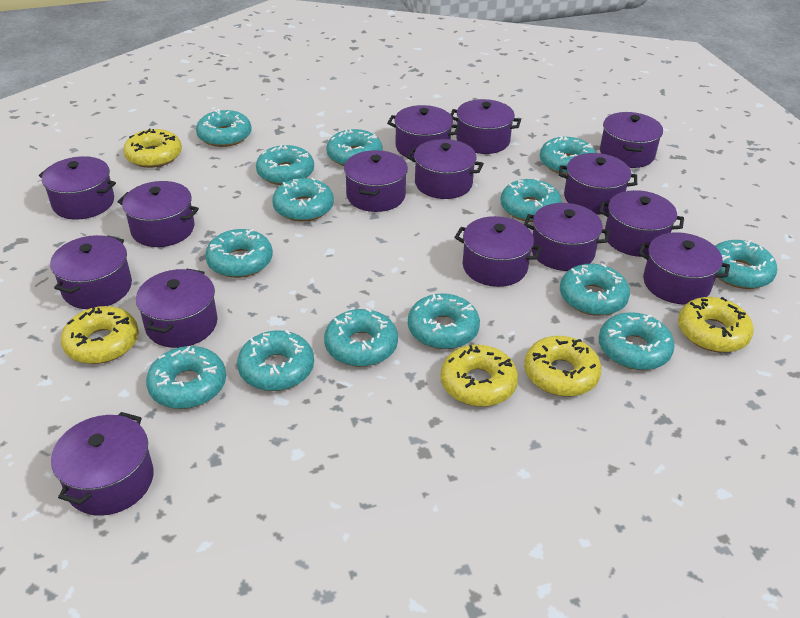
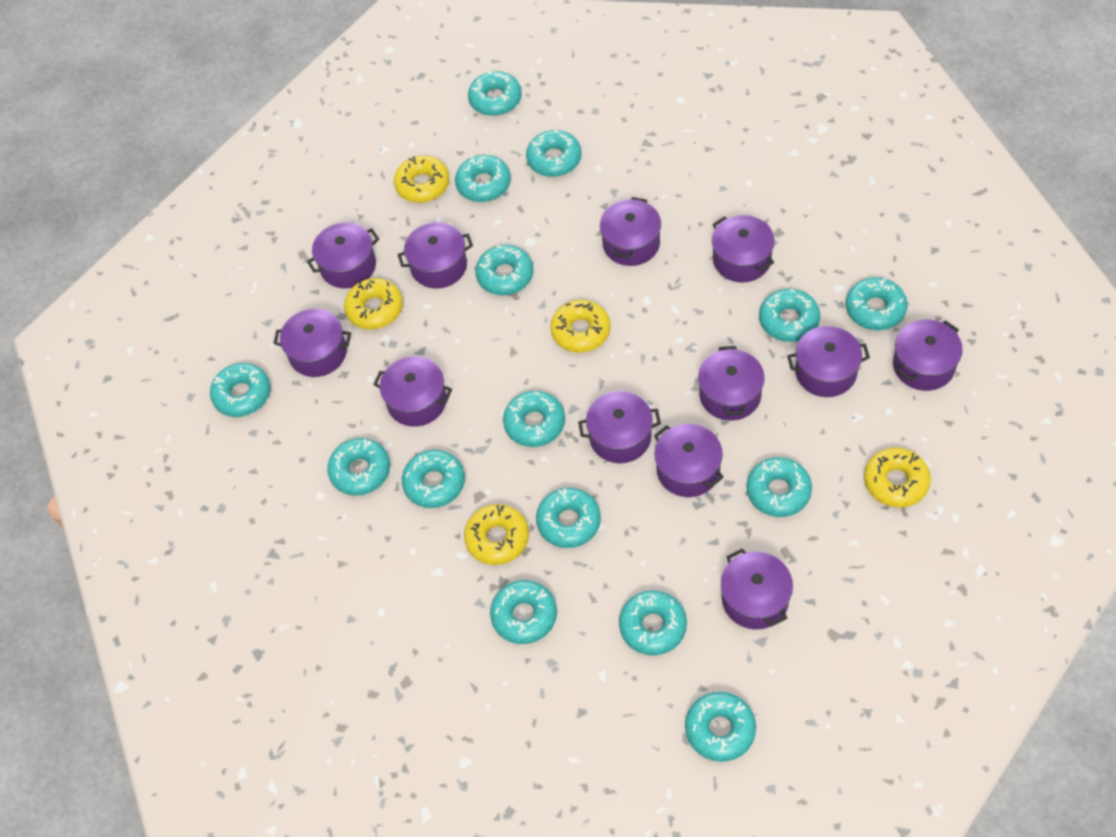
purple pot: 15 -> 12
turquoise donut: 14 -> 15

